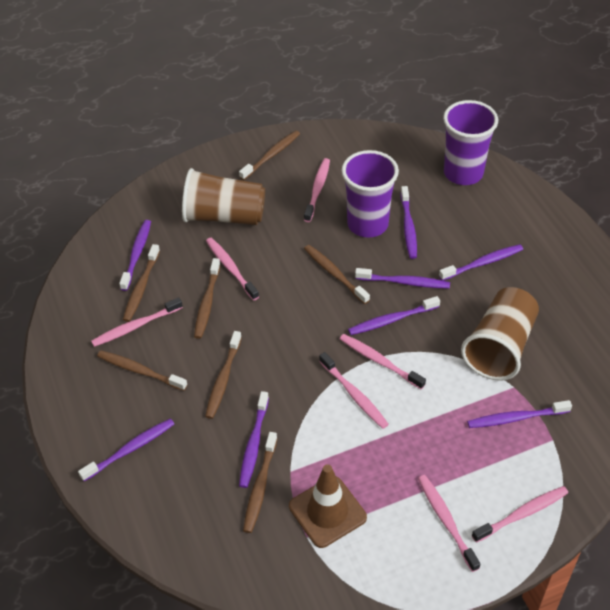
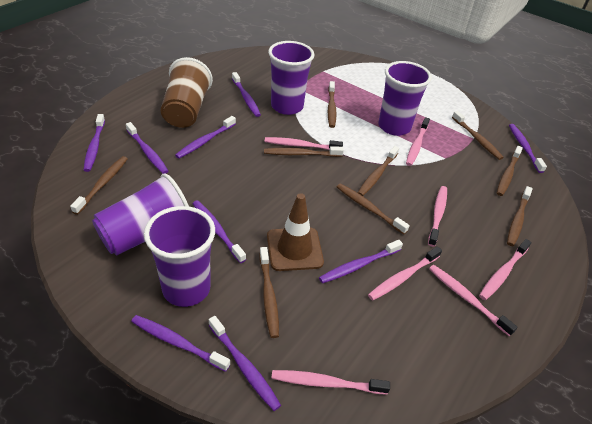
brown cup: 2 -> 1
brown toothbrush: 7 -> 9
purple cup: 2 -> 4
purple toothbrush: 8 -> 9

